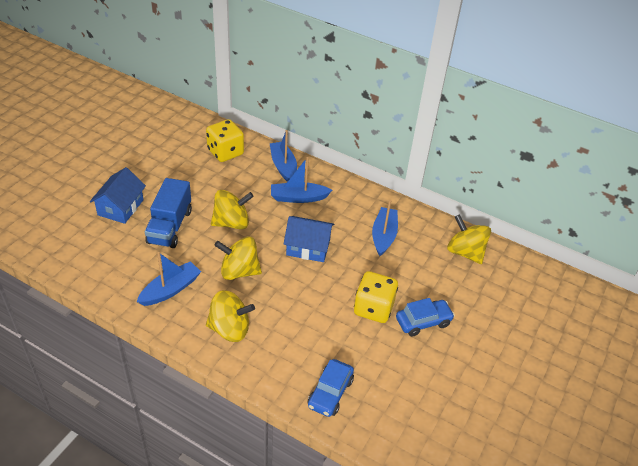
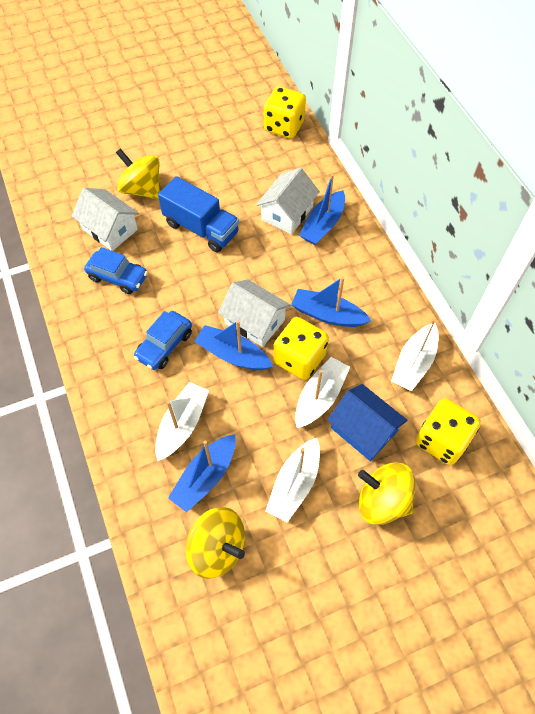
blue house: 2 -> 1
white boat: 0 -> 4
white house: 0 -> 3
yellow dice: 2 -> 3
yellow spinning top: 4 -> 3

